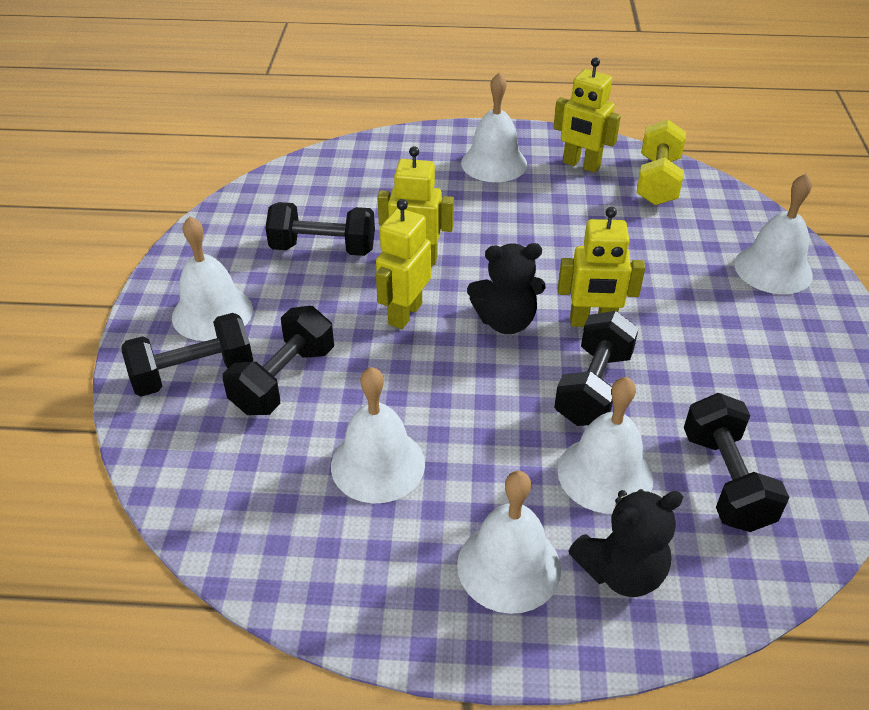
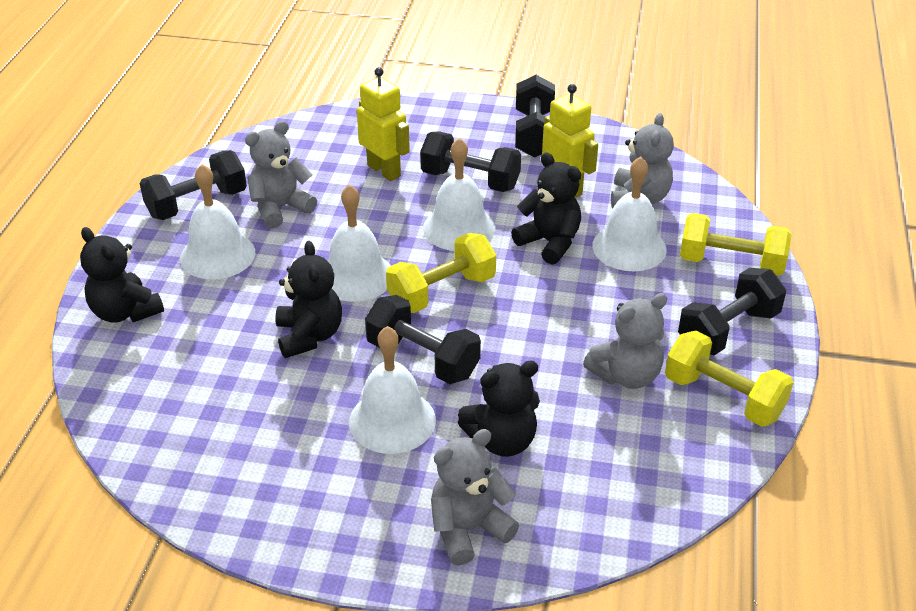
black teddy bear: 2 -> 4
grey teddy bear: 0 -> 4
white bell: 6 -> 5
yellow dumbbell: 1 -> 3
yellow robot: 4 -> 2

